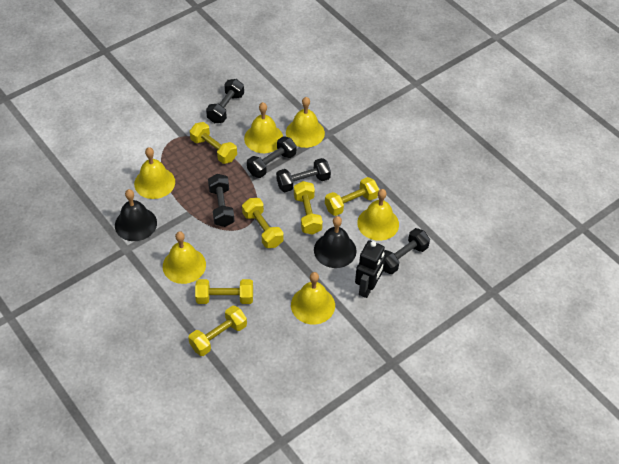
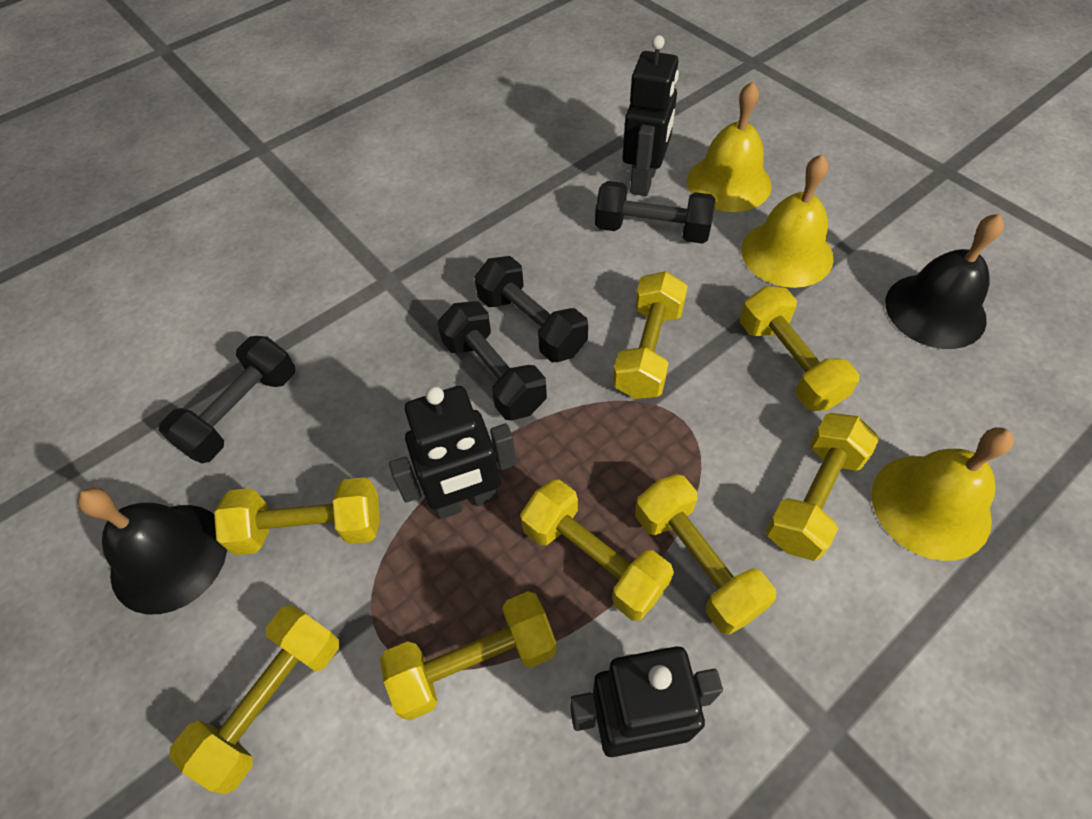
black dumbbell: 5 -> 4
black robot: 1 -> 3
yellow bell: 6 -> 3
yellow dumbbell: 6 -> 8

